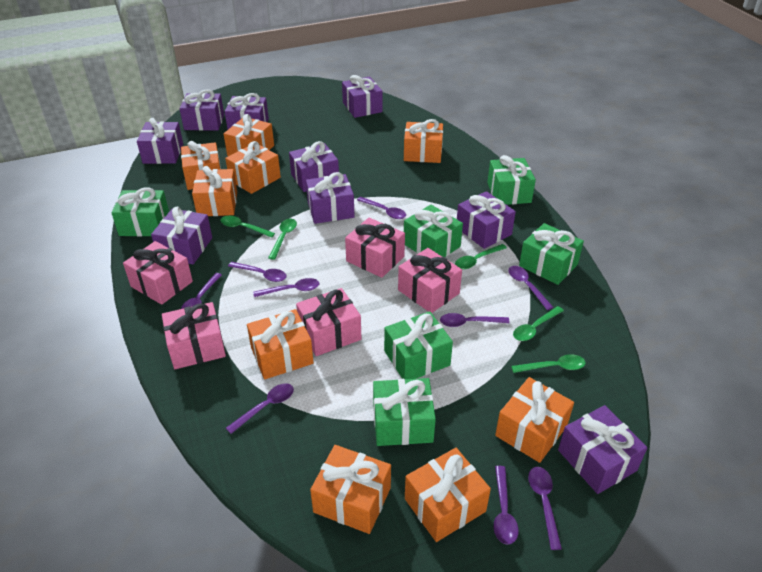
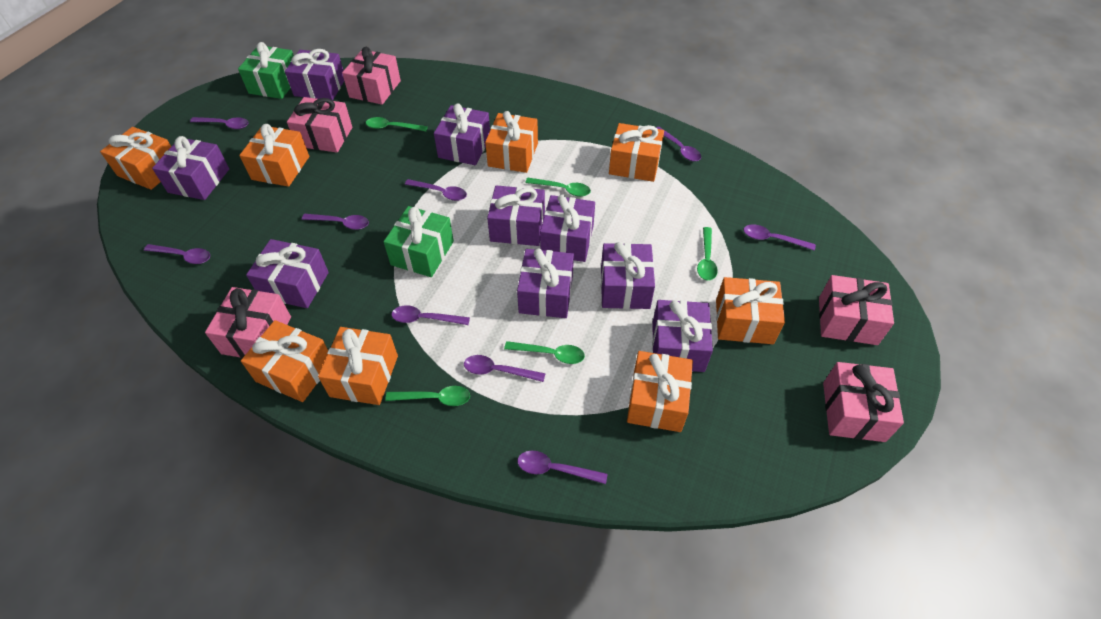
green gift: 6 -> 2
orange gift: 9 -> 8

